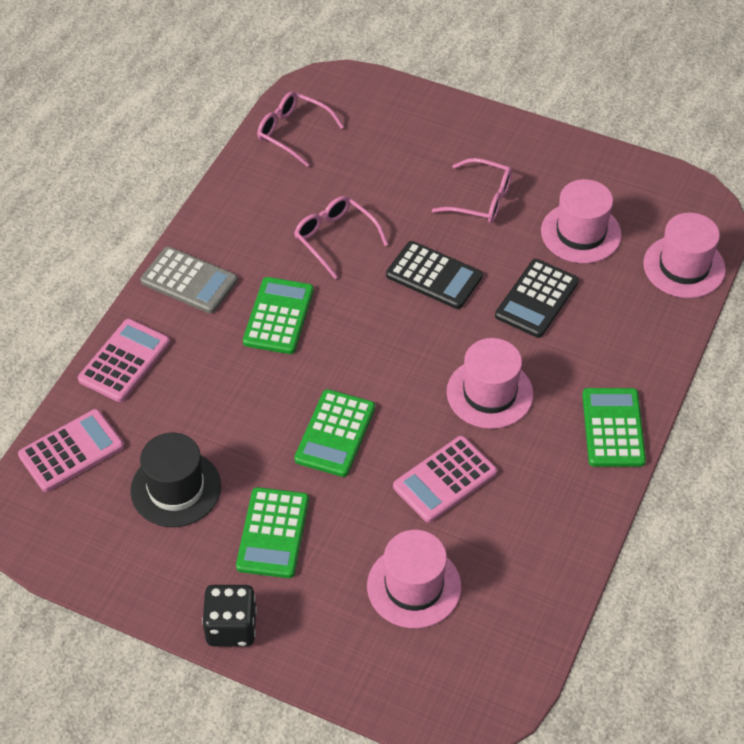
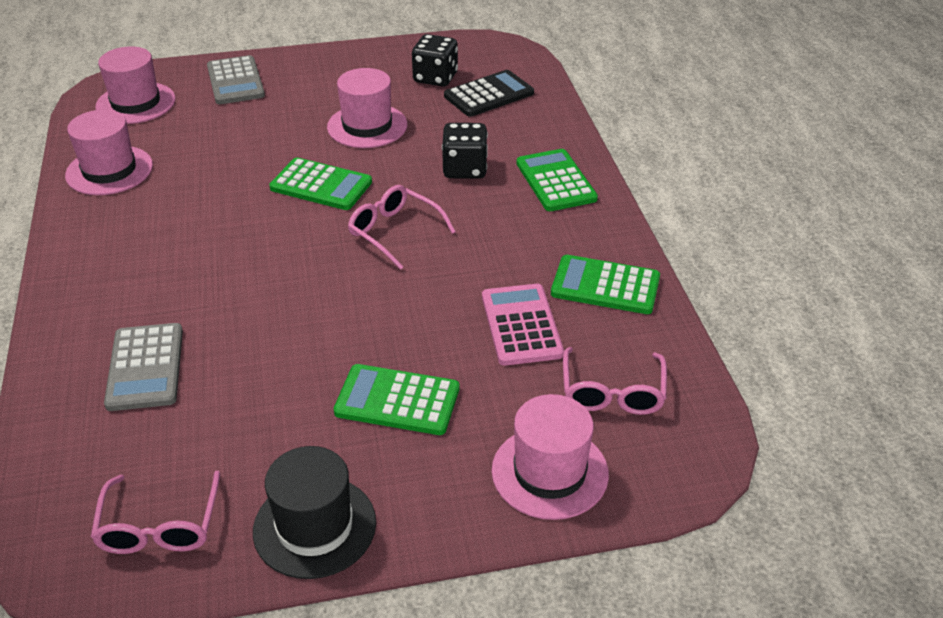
black calculator: 2 -> 1
black dice: 1 -> 2
grey calculator: 1 -> 2
pink calculator: 3 -> 1

